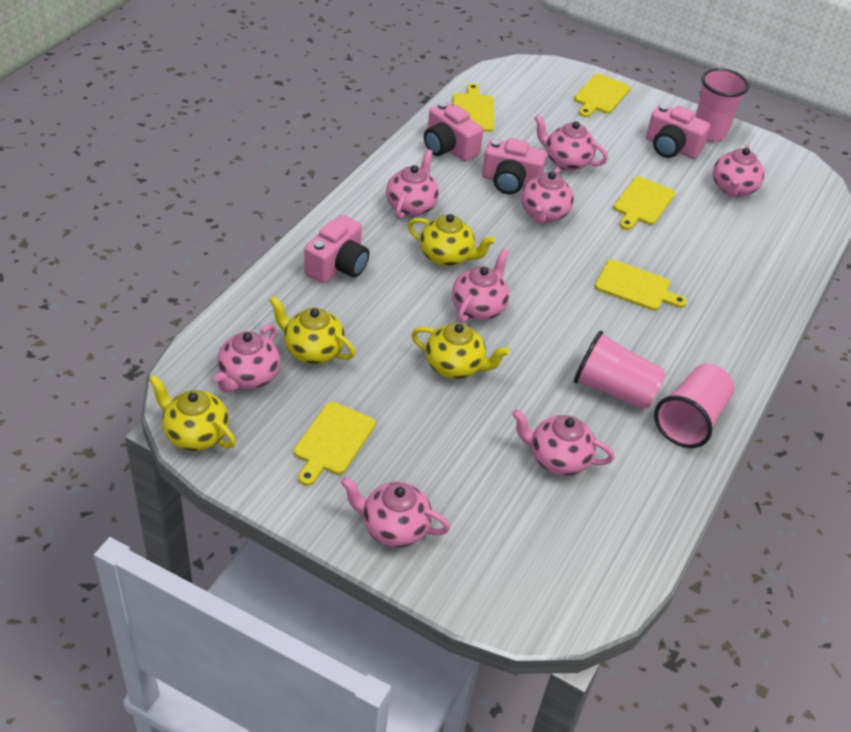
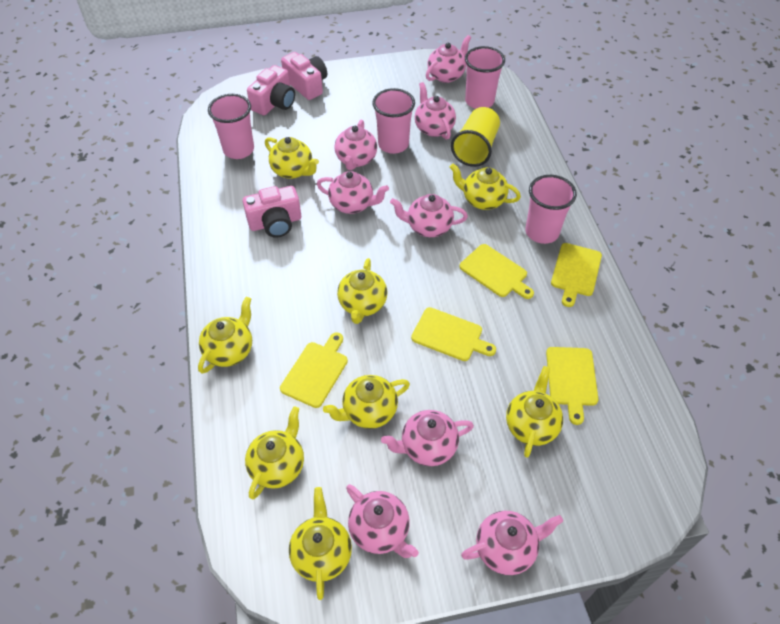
pink camera: 4 -> 3
pink cup: 3 -> 4
yellow cup: 0 -> 1
yellow teapot: 4 -> 8

